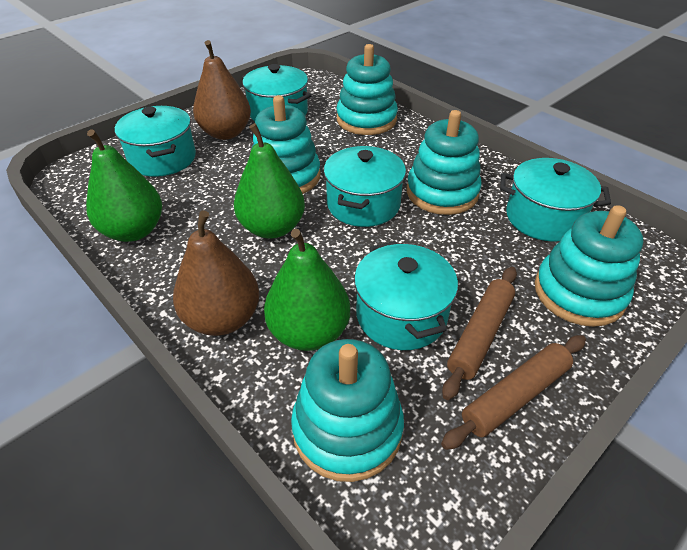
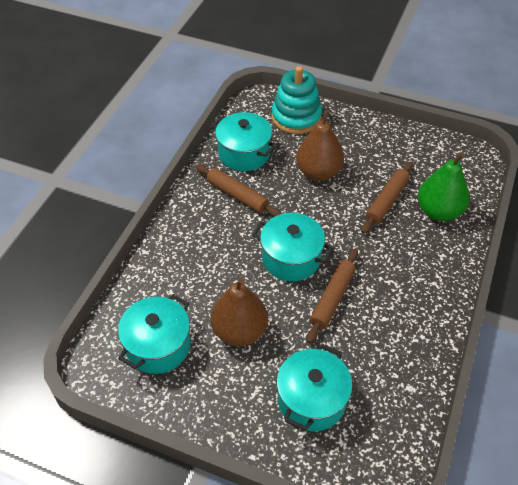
brown rolling pin: 2 -> 3
green pear: 3 -> 1
turquoise pot: 5 -> 4
turquoise stacking toy: 5 -> 1

